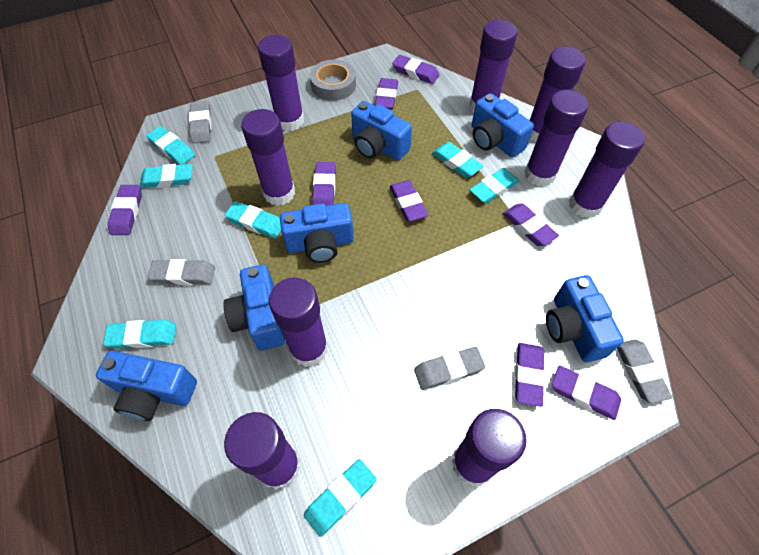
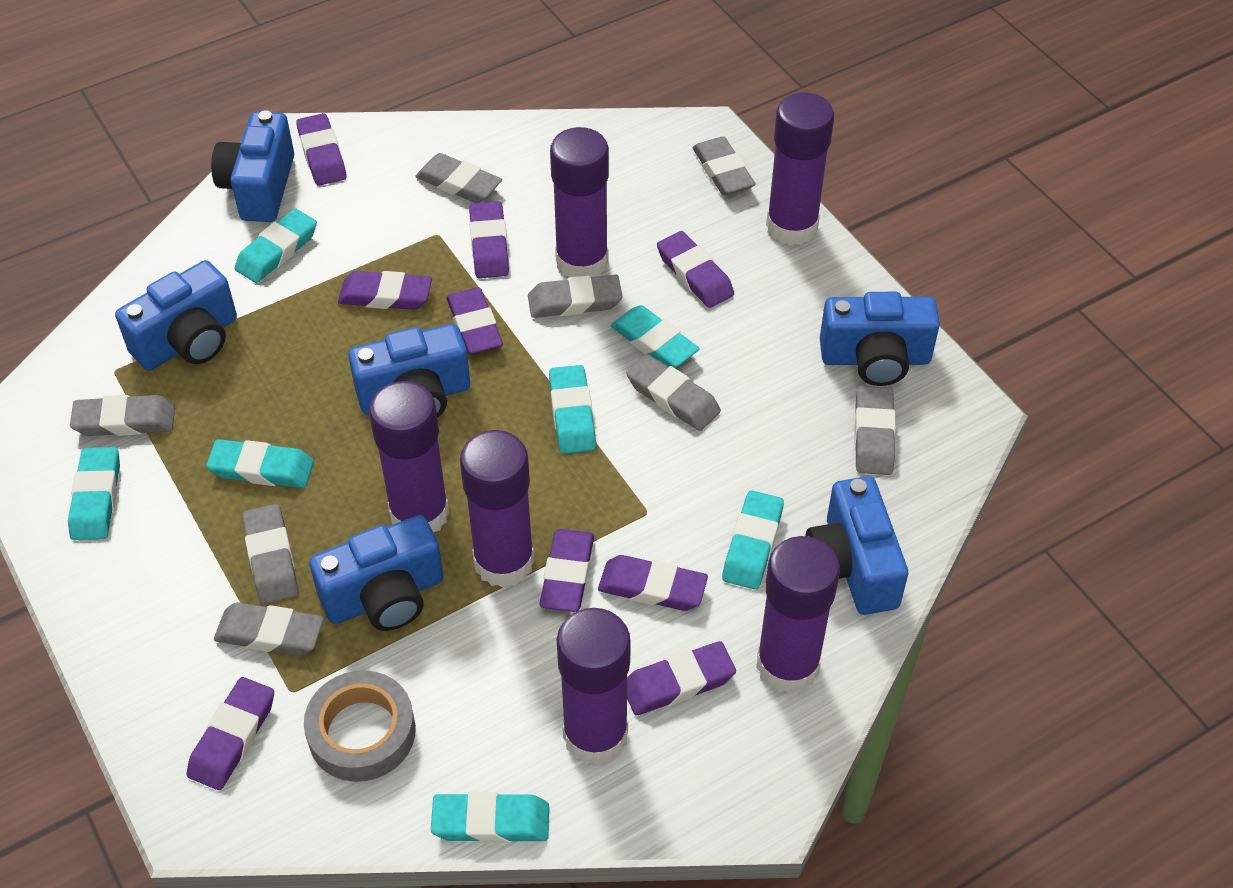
grey eraser: 4 -> 8
purple eraser: 8 -> 9
purple glue stick: 9 -> 6

